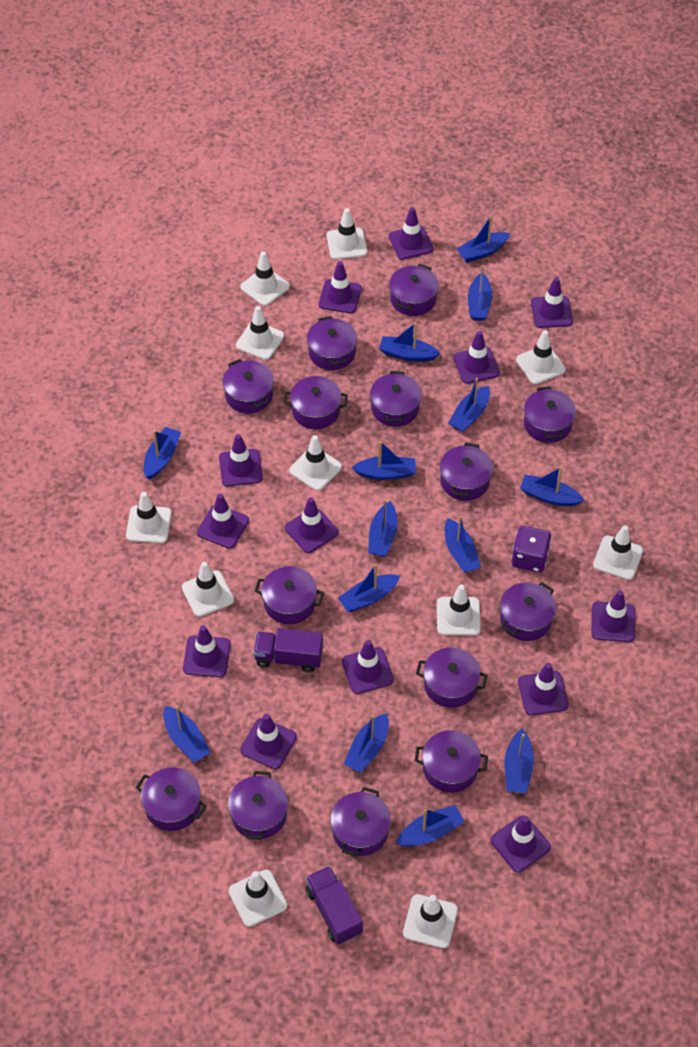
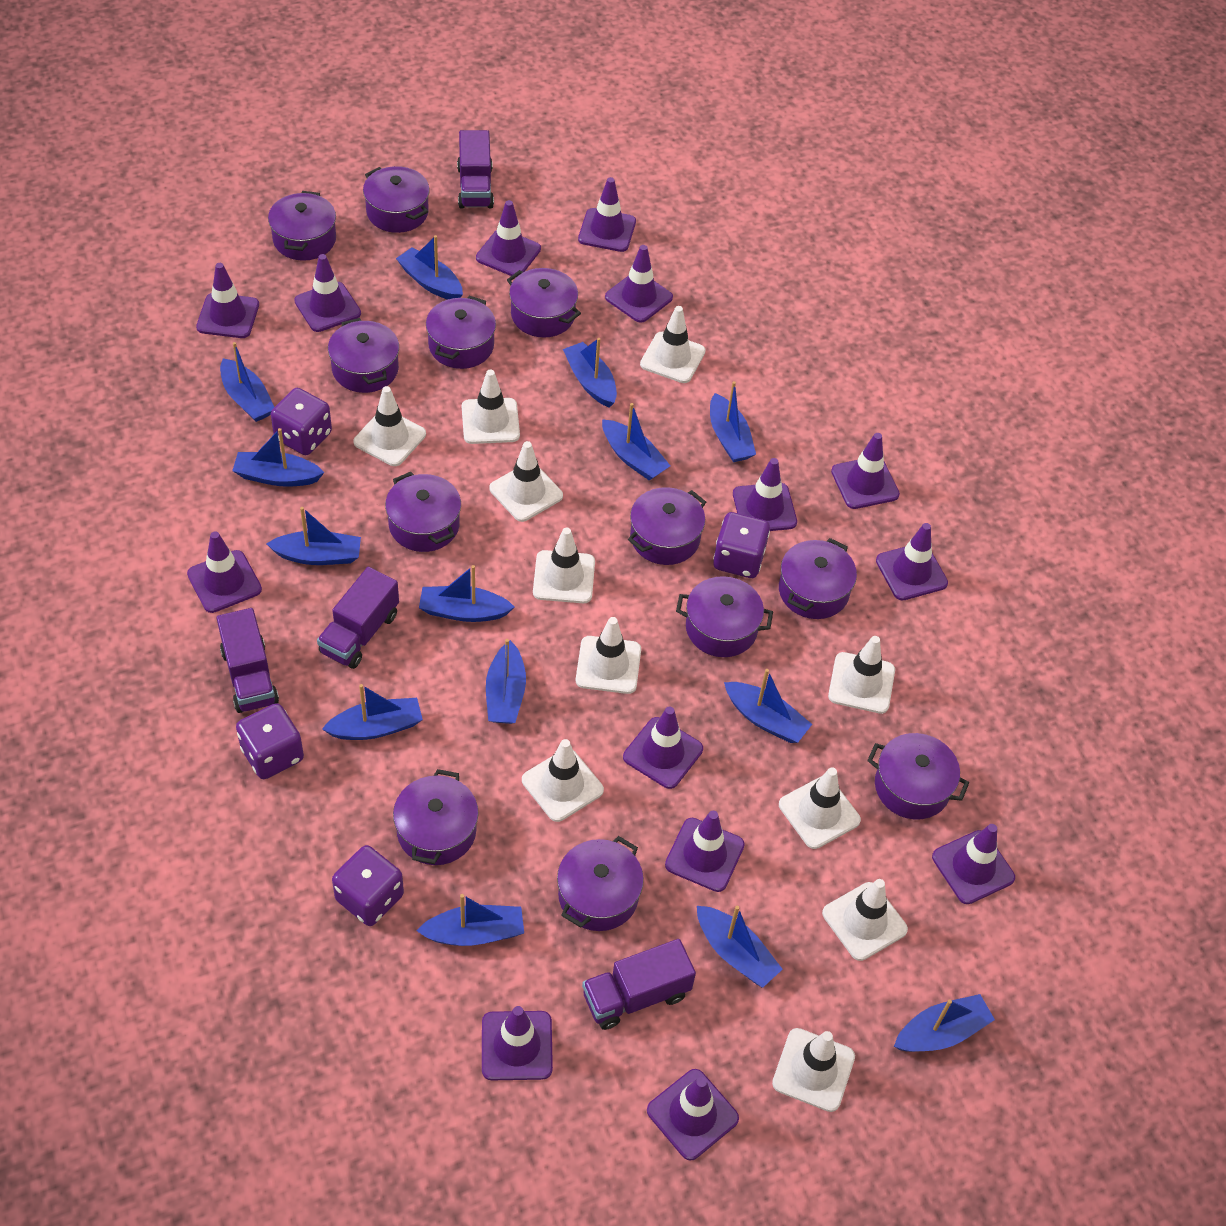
purple dice: 1 -> 4
purple pot: 14 -> 12
purple traffic cone: 13 -> 14
purple truck: 2 -> 4

